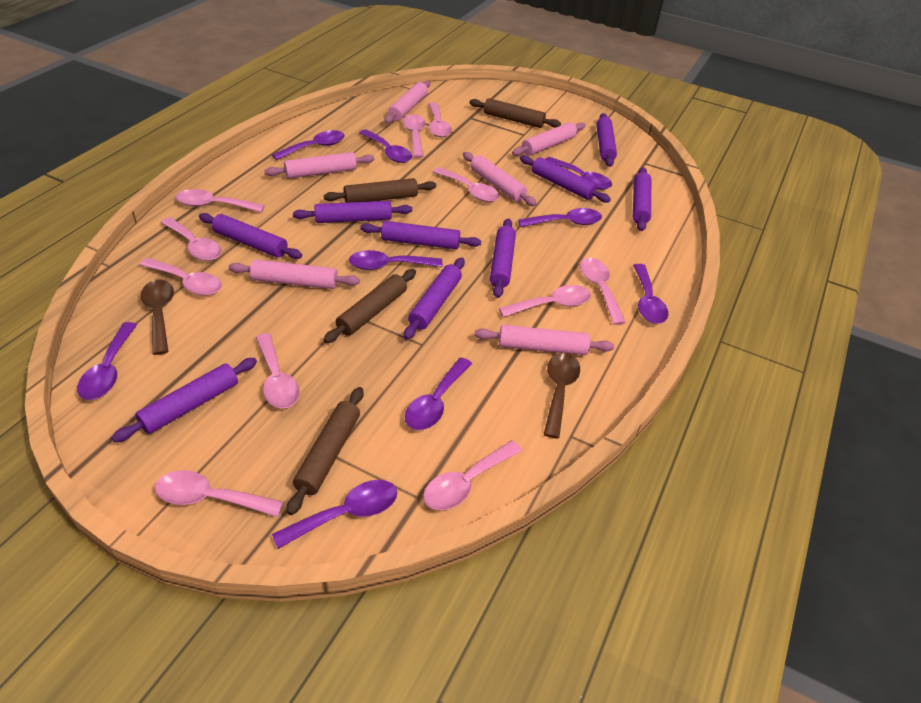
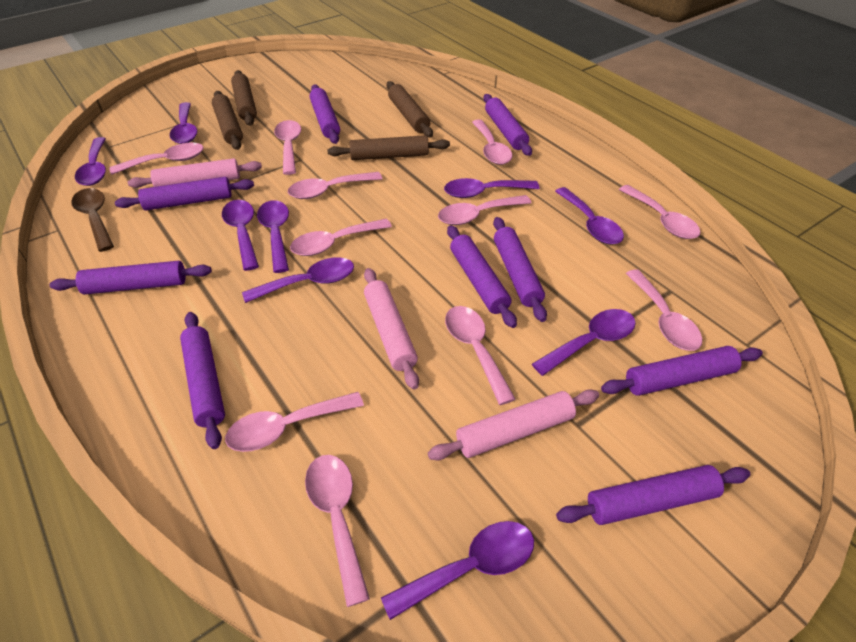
brown spoon: 2 -> 1
pink rolling pin: 6 -> 3

